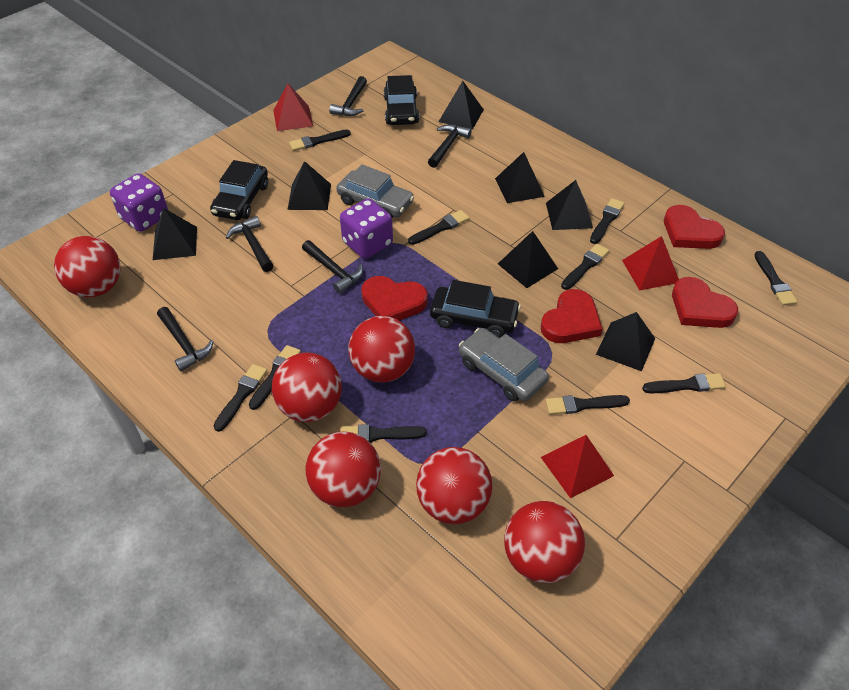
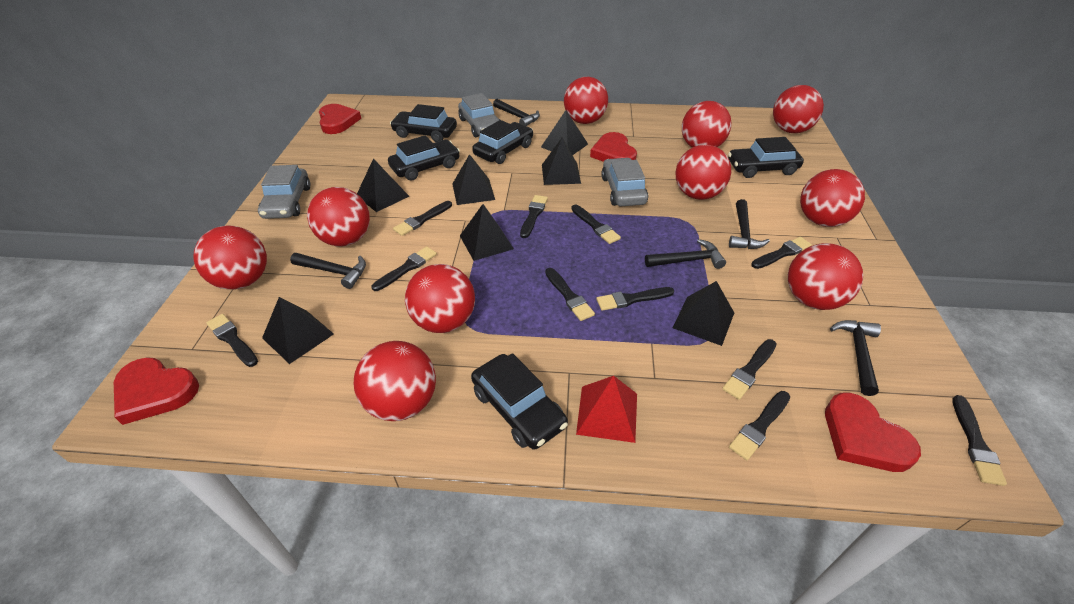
black brush: 10 -> 11
black car: 3 -> 5
grey car: 2 -> 3
purple dice: 2 -> 0
red ball: 6 -> 10
red pyramid: 3 -> 1

